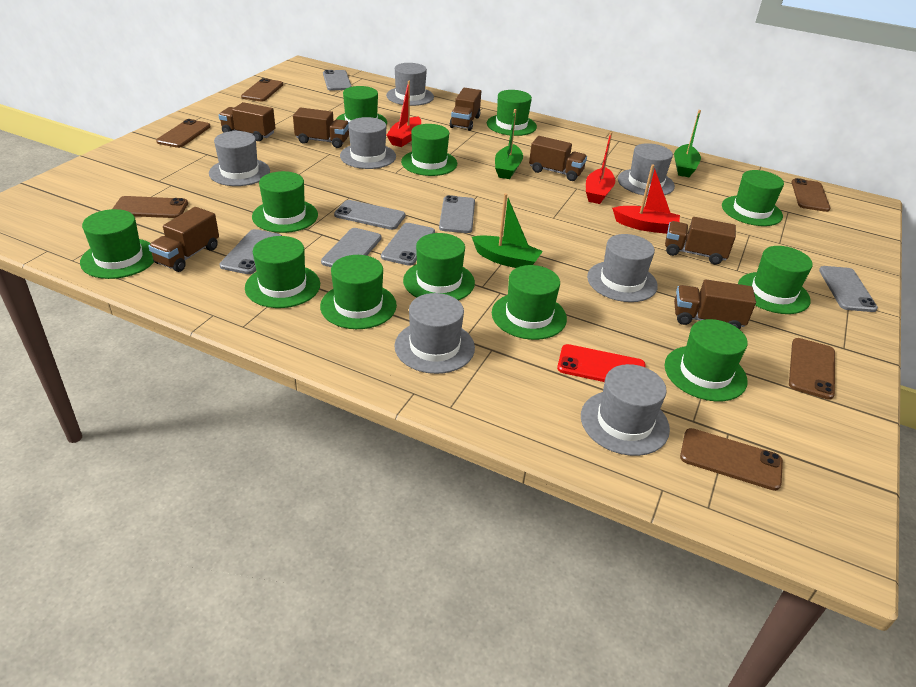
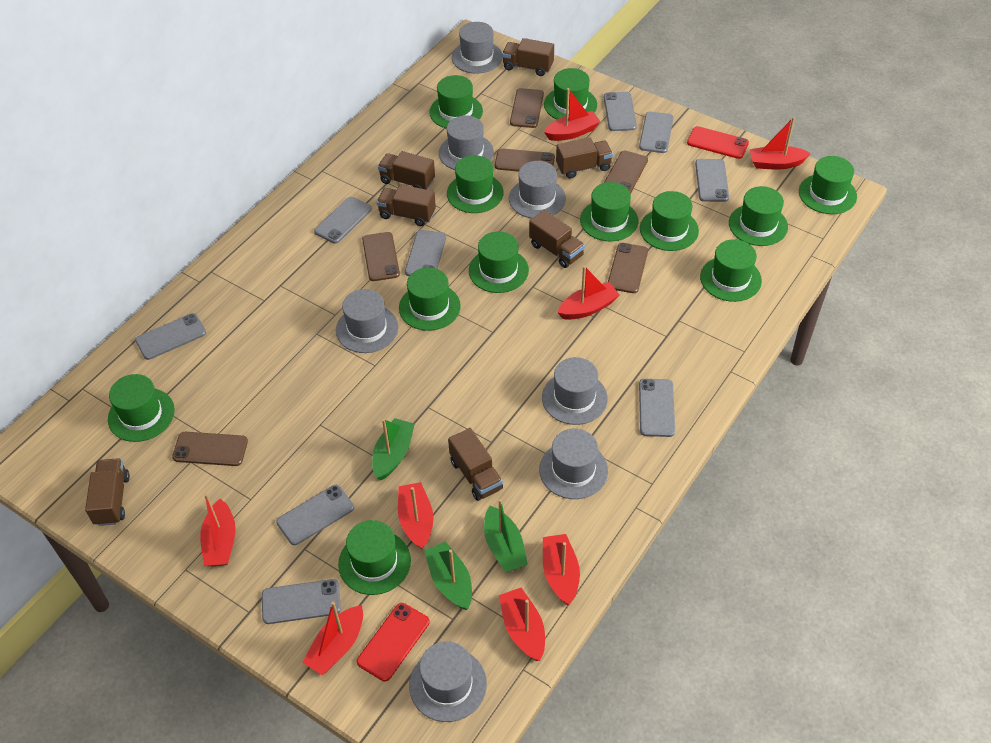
grey phone: 7 -> 9
red boat: 3 -> 8
red phone: 1 -> 2

